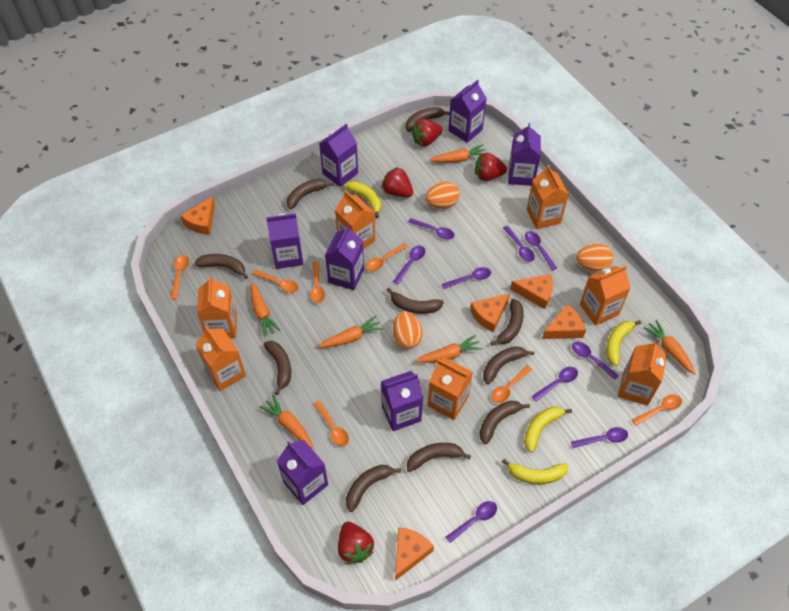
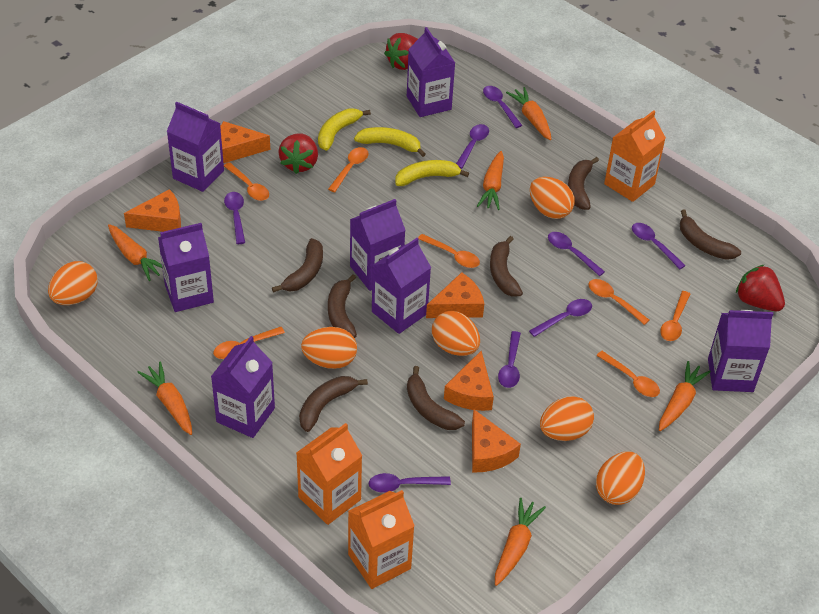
brown banana: 10 -> 7
orange carton: 7 -> 3
orange egg: 3 -> 6
purple spoon: 9 -> 8
red strawberry: 4 -> 3
yellow banana: 4 -> 3

